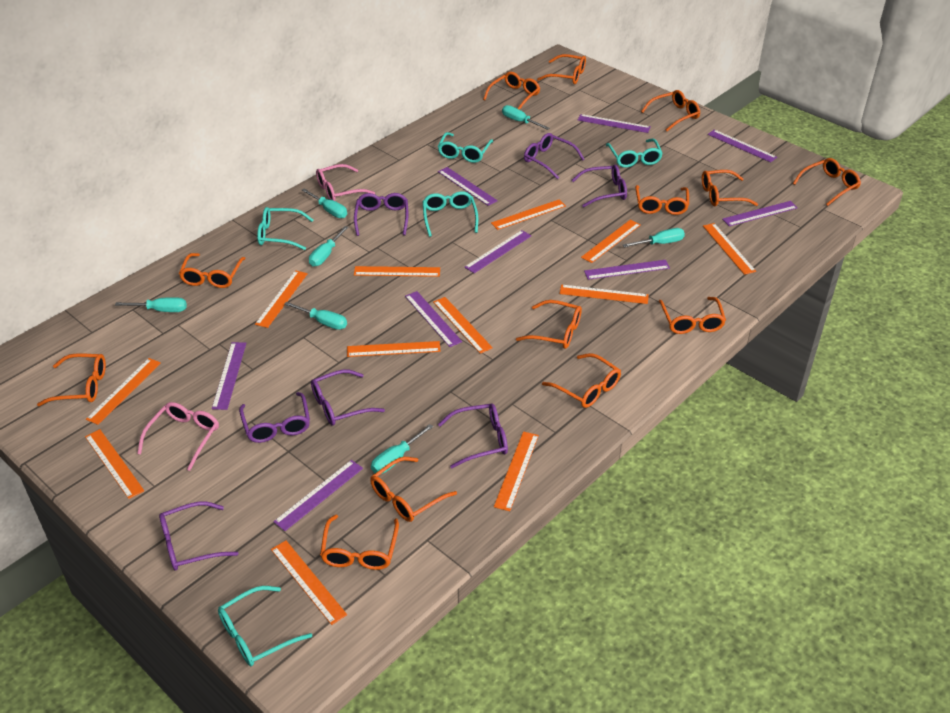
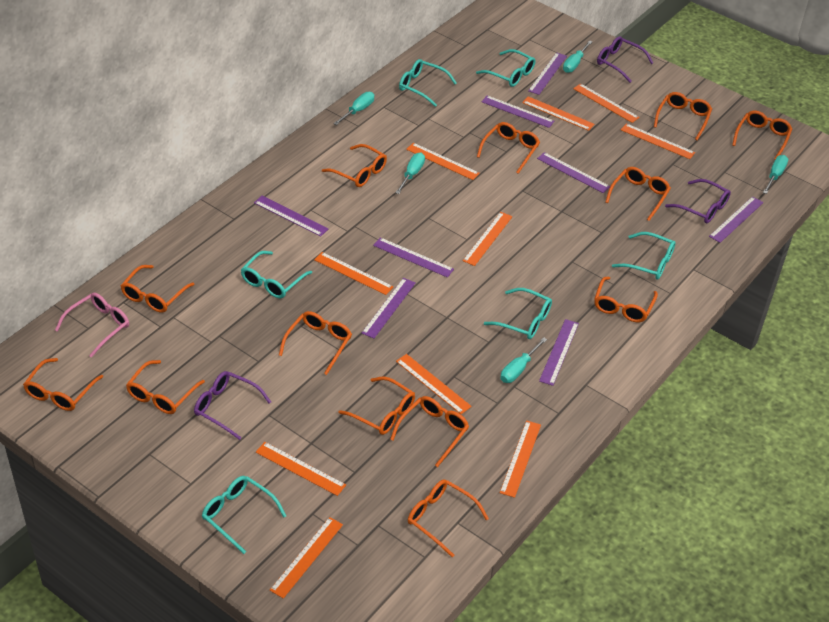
orange ruler: 12 -> 10
pink glasses: 2 -> 1
purple glasses: 7 -> 3
purple ruler: 9 -> 8
turquoise glasses: 5 -> 6
turquoise screwdriver: 7 -> 5

